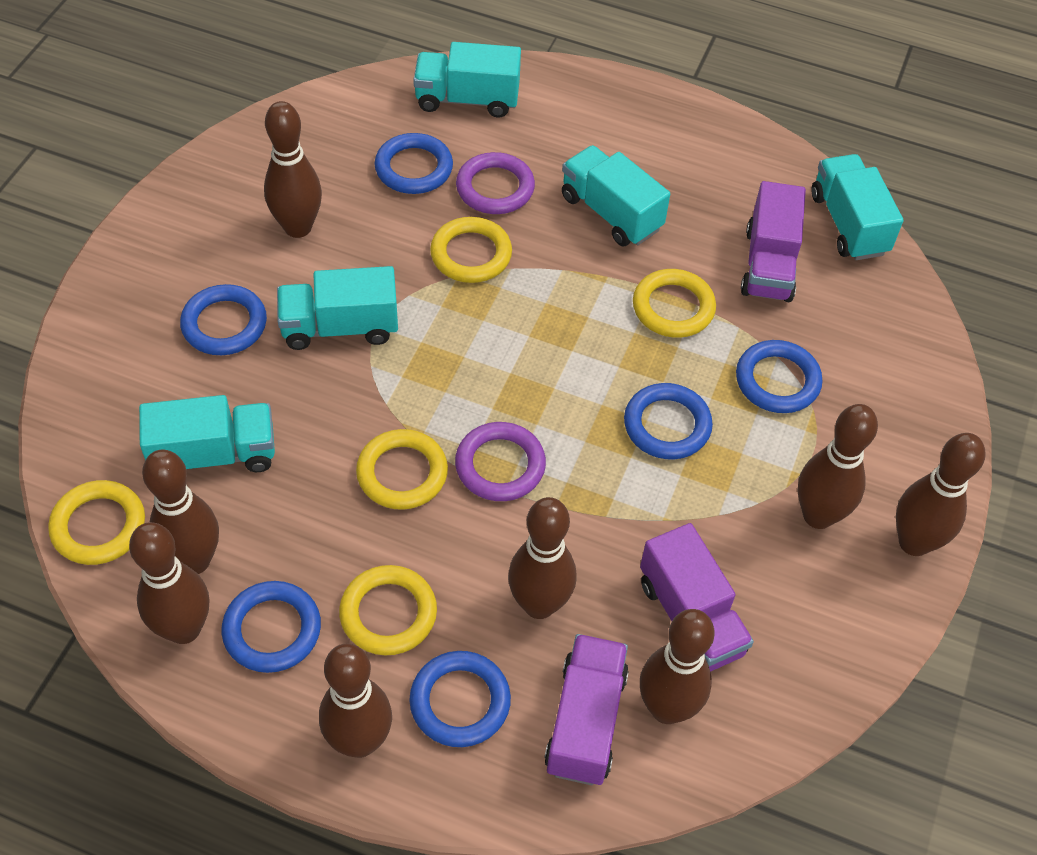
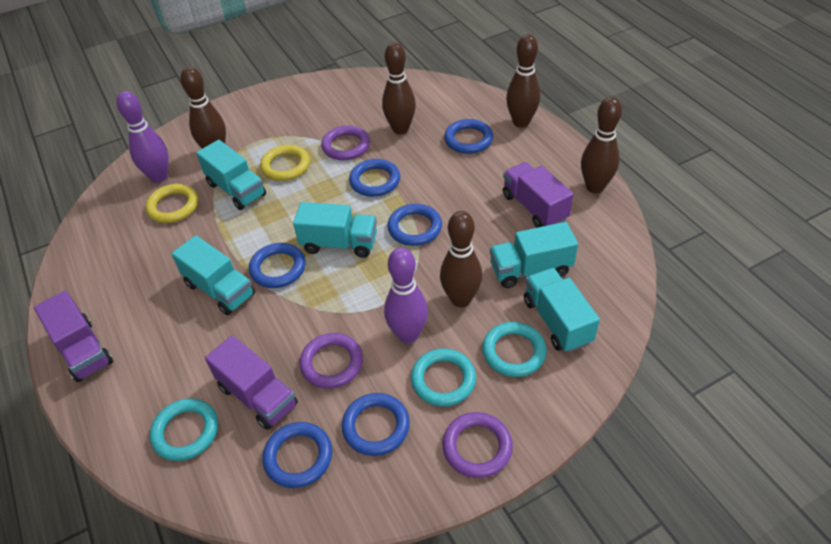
brown bowling pin: 8 -> 5
purple bowling pin: 0 -> 2
purple ring: 2 -> 3
turquoise ring: 0 -> 3
yellow ring: 5 -> 2

